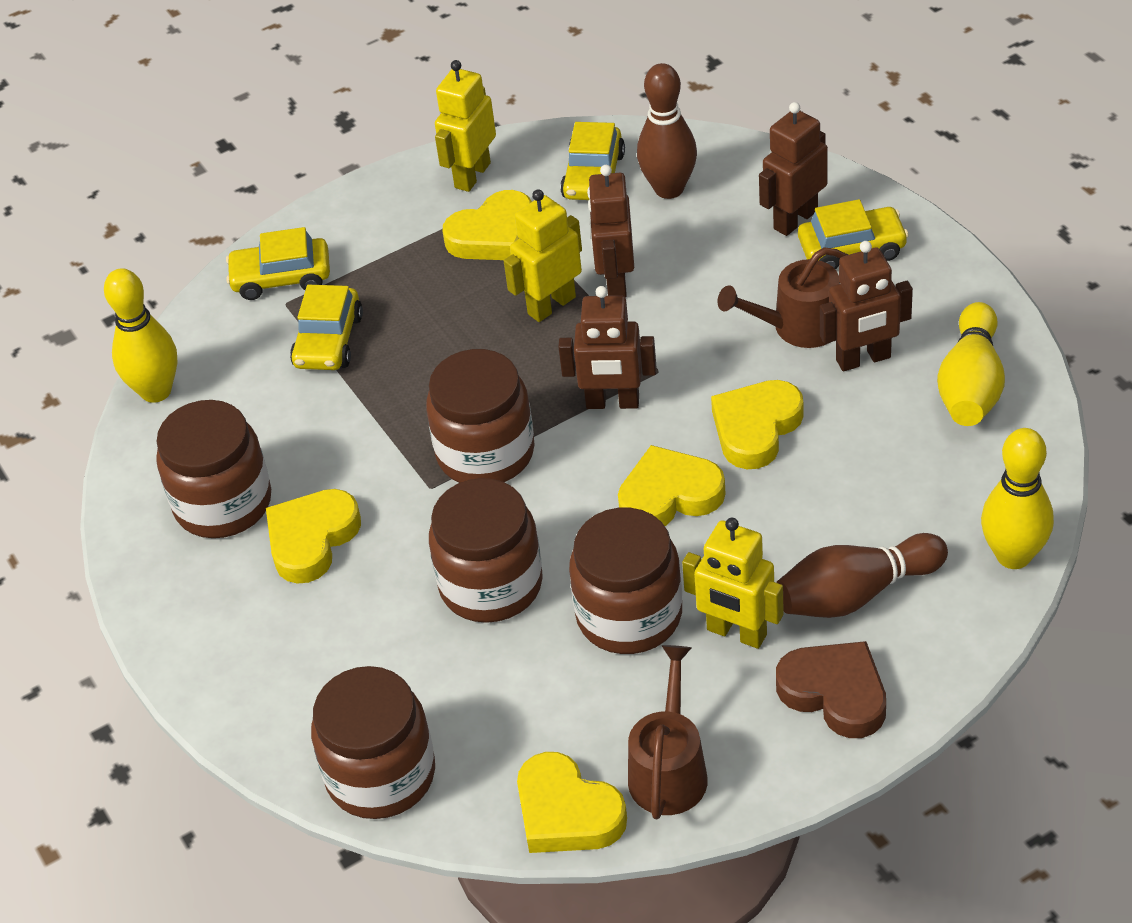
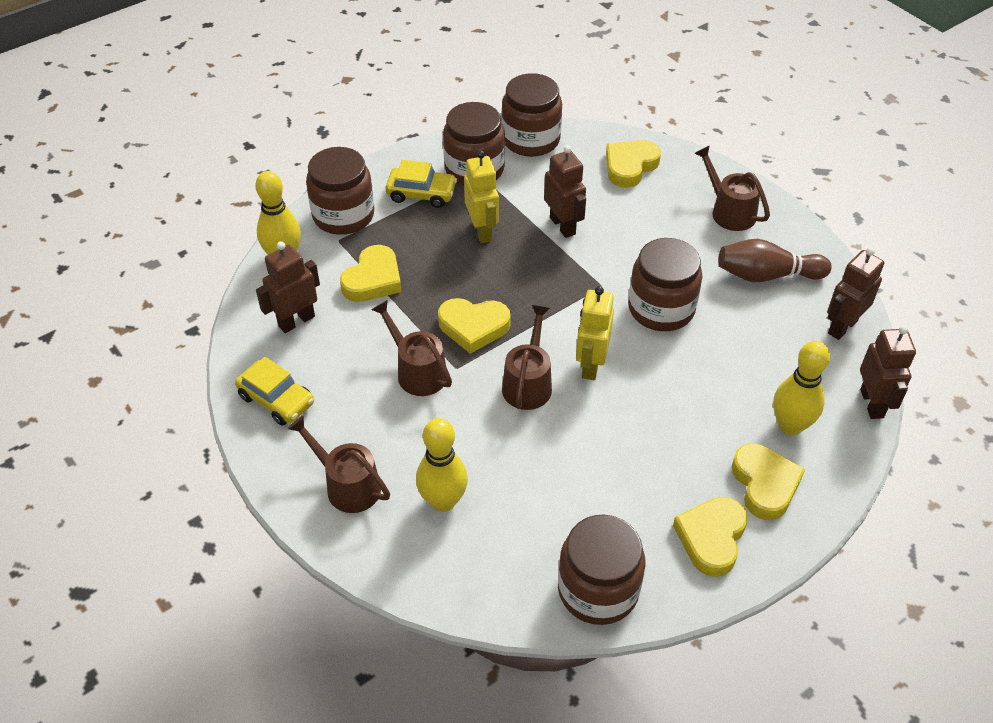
brown bowling pin: 2 -> 1
brown heart: 1 -> 0
brown watering can: 2 -> 4
yellow car: 4 -> 2
yellow robot: 3 -> 2

